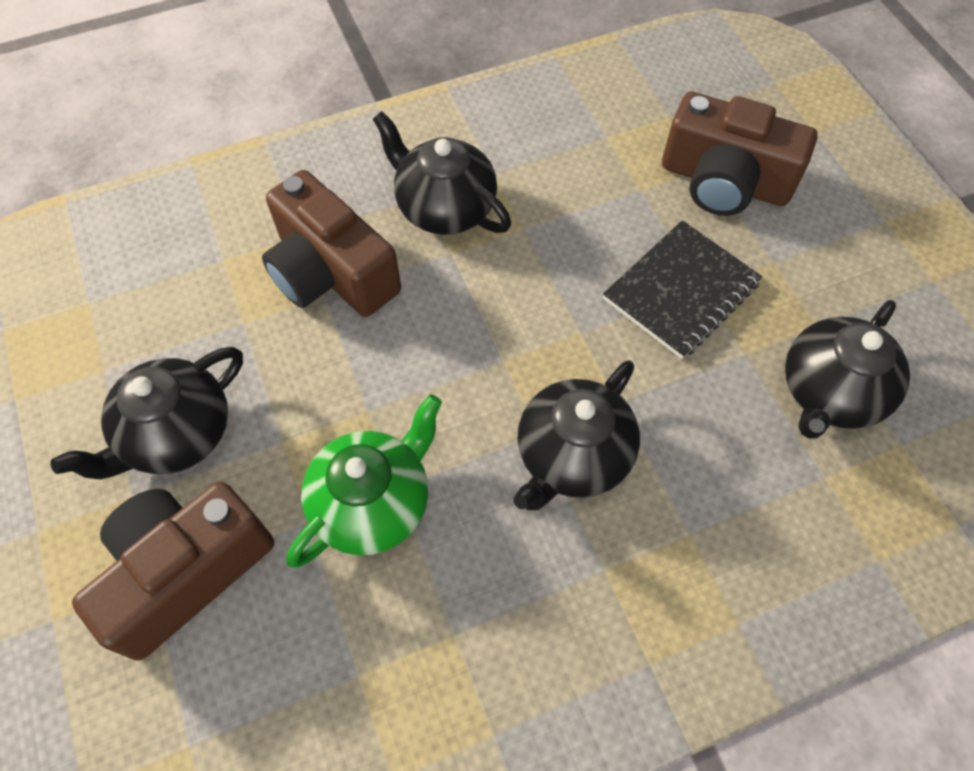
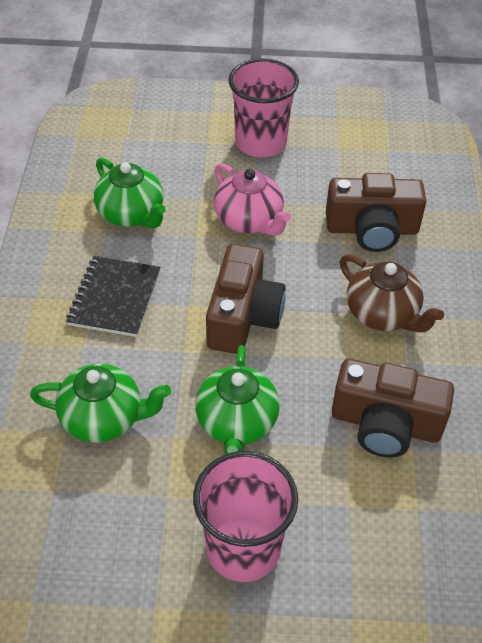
black teapot: 4 -> 0
brown teapot: 0 -> 1
green teapot: 1 -> 3
pink cup: 0 -> 2
pink teapot: 0 -> 1

